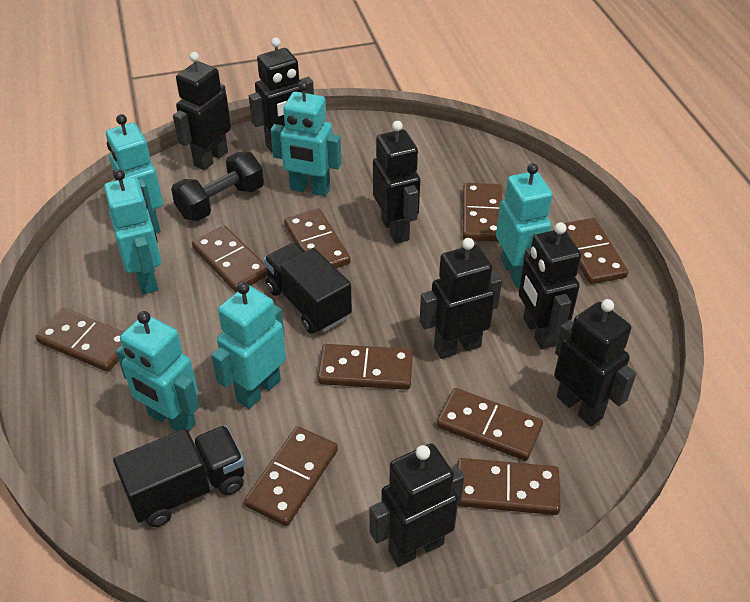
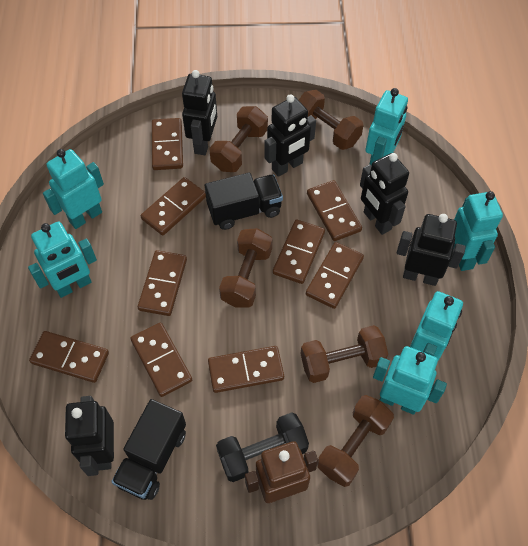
black robot: 7 -> 5
brown dumbbell: 0 -> 5
brown robot: 0 -> 1

